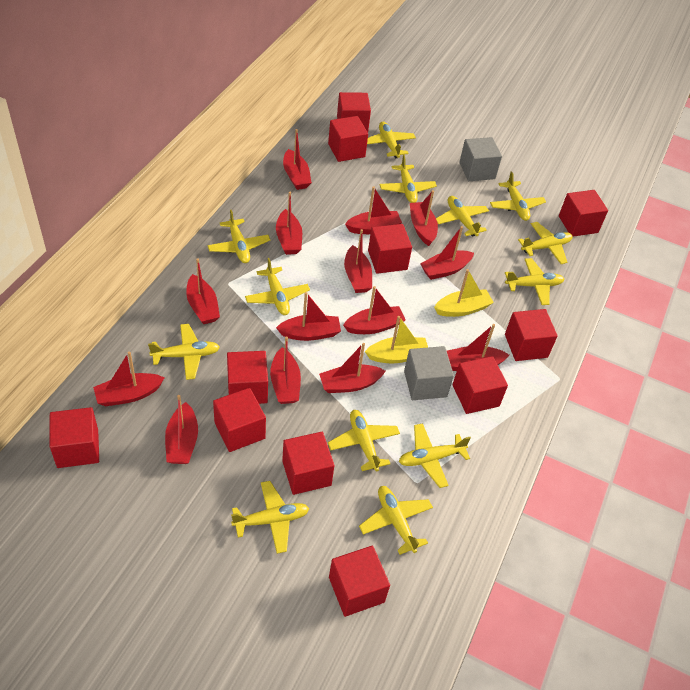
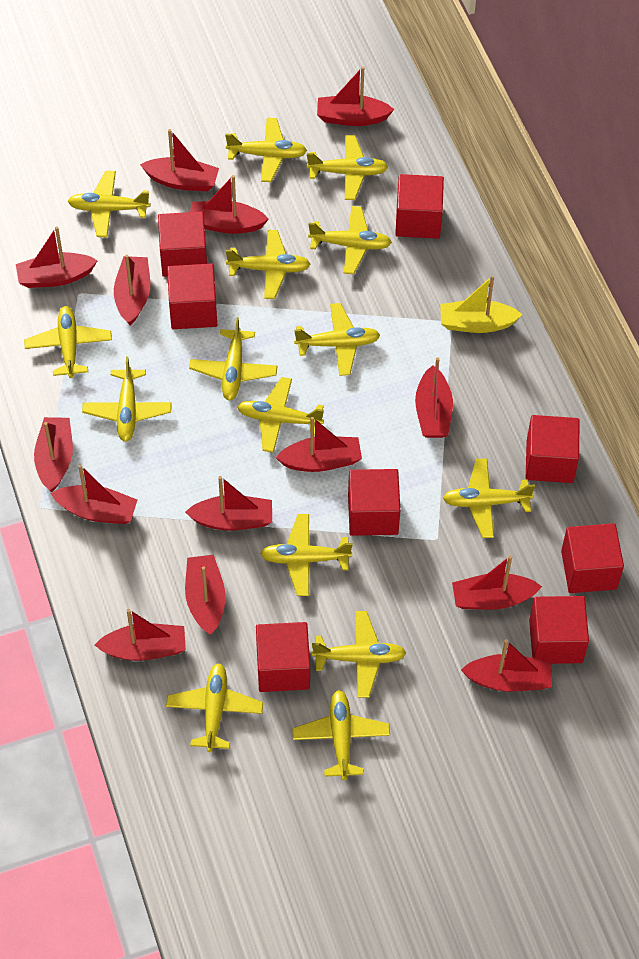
grey cube: 2 -> 0
red cube: 11 -> 8
yellow boat: 2 -> 1
yellow plane: 13 -> 15

